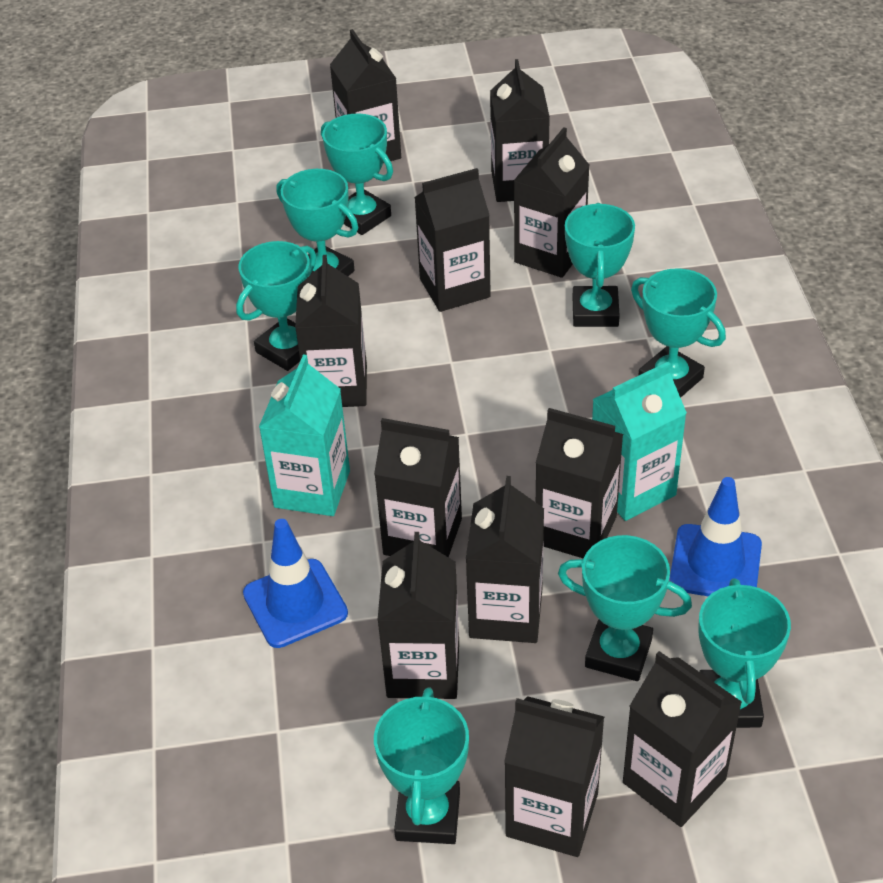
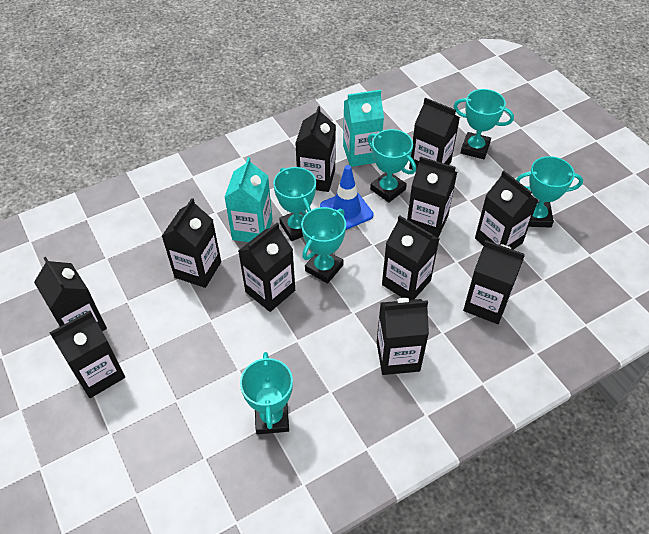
blue traffic cone: 2 -> 1
turquoise trophy: 8 -> 6

